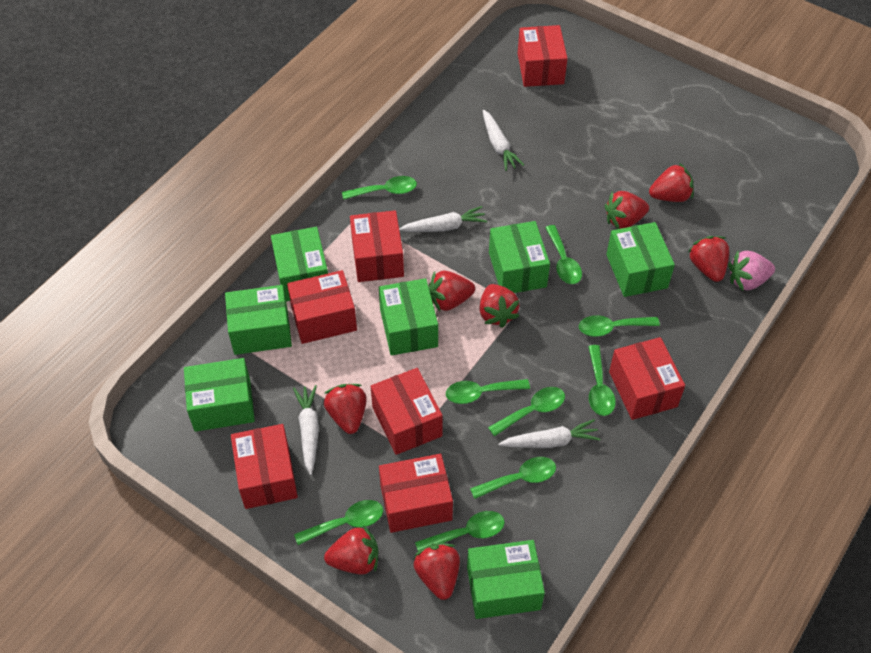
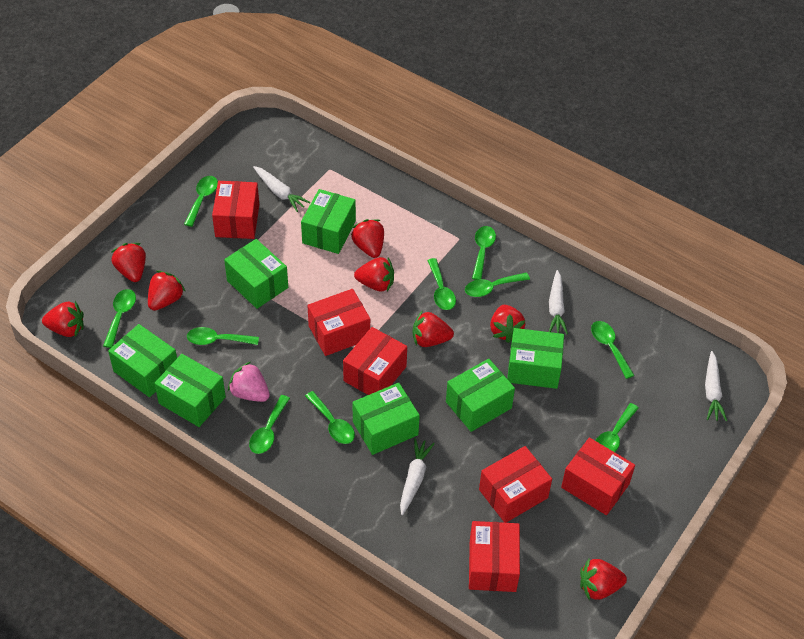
green spoon: 9 -> 10
red box: 7 -> 6

